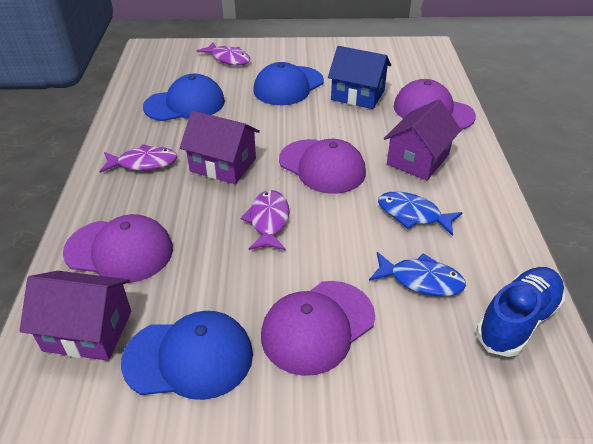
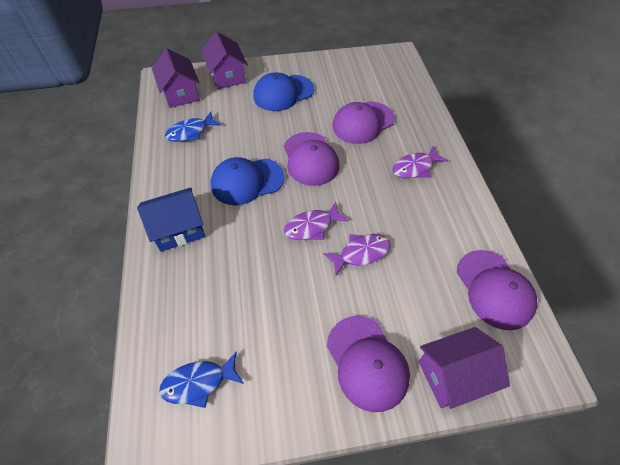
blue cap: 3 -> 2
blue shoe: 1 -> 0

